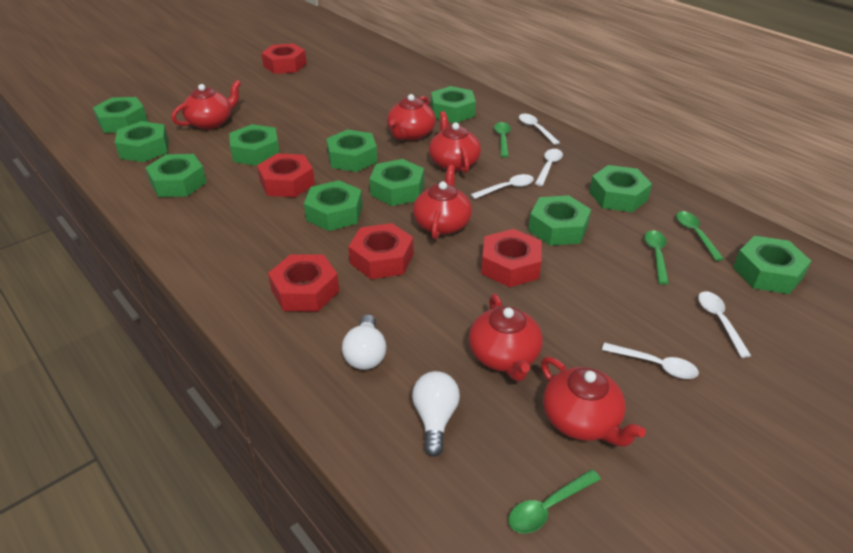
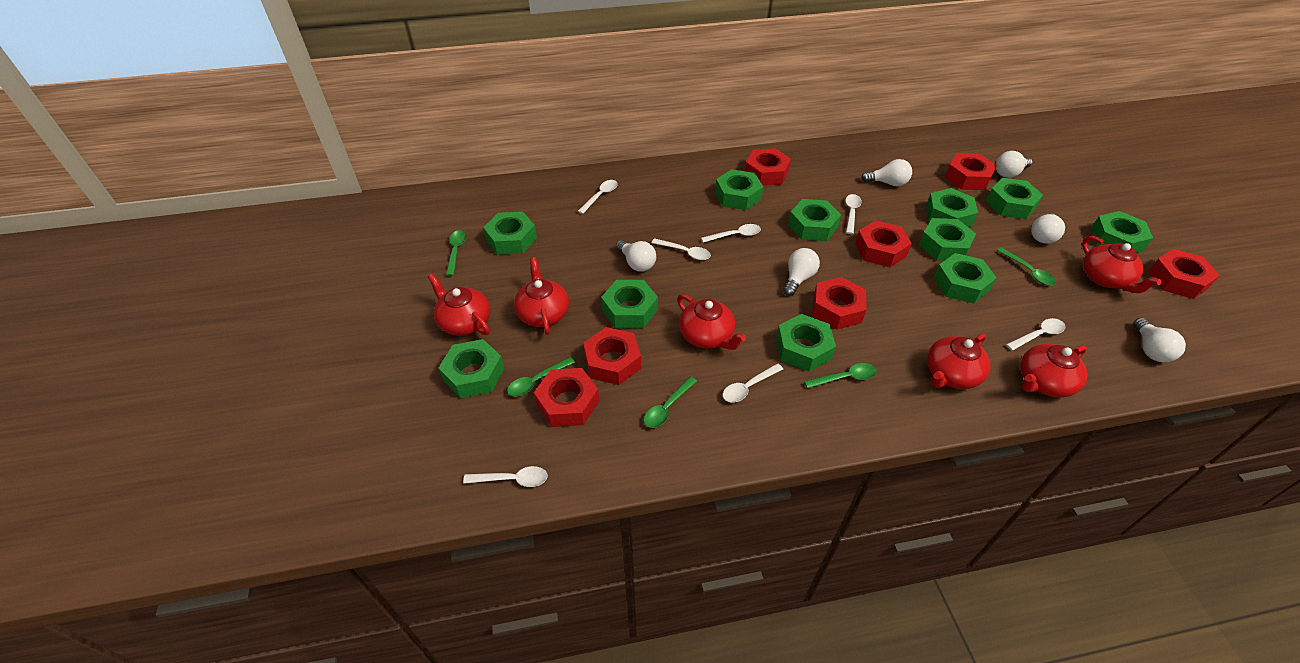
green spoon: 4 -> 5
red nut: 5 -> 7
white light bulb: 2 -> 6
white spoon: 5 -> 7

